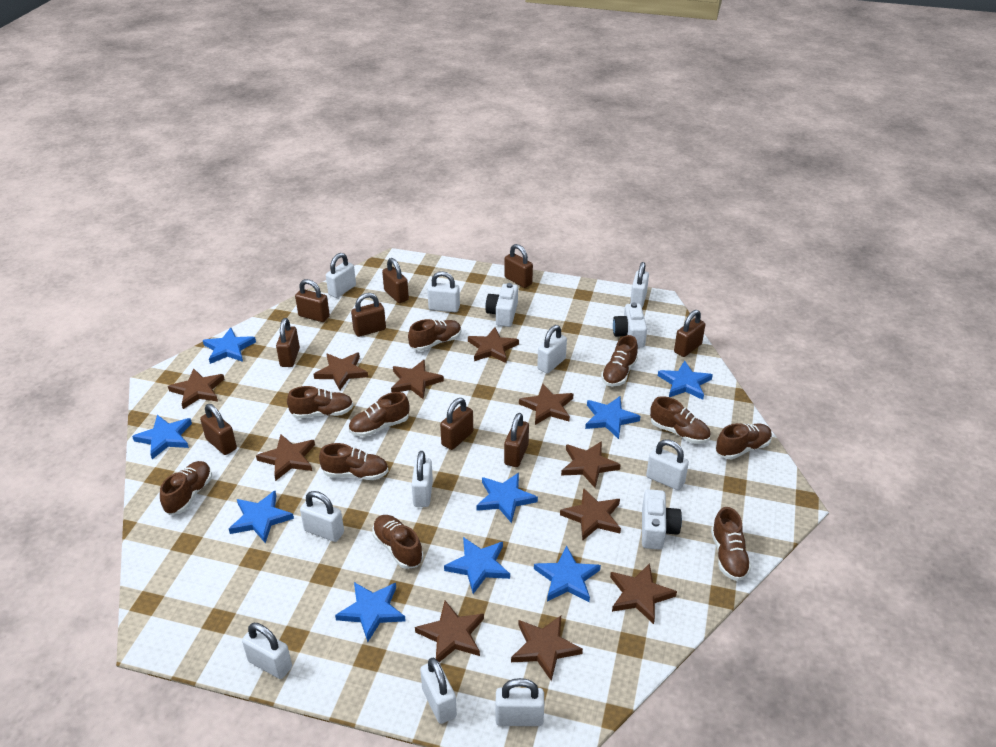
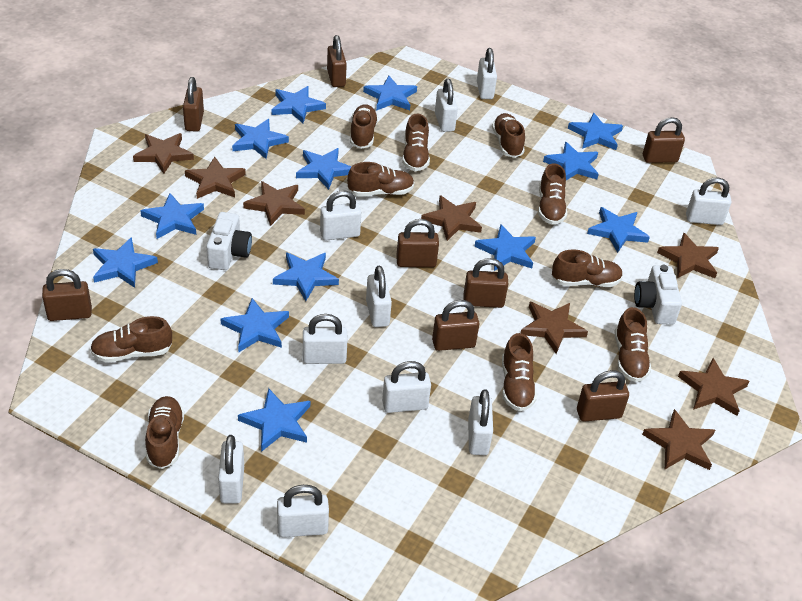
blue star: 9 -> 13
brown padlock: 9 -> 8
brown star: 11 -> 8
white camera: 3 -> 2

